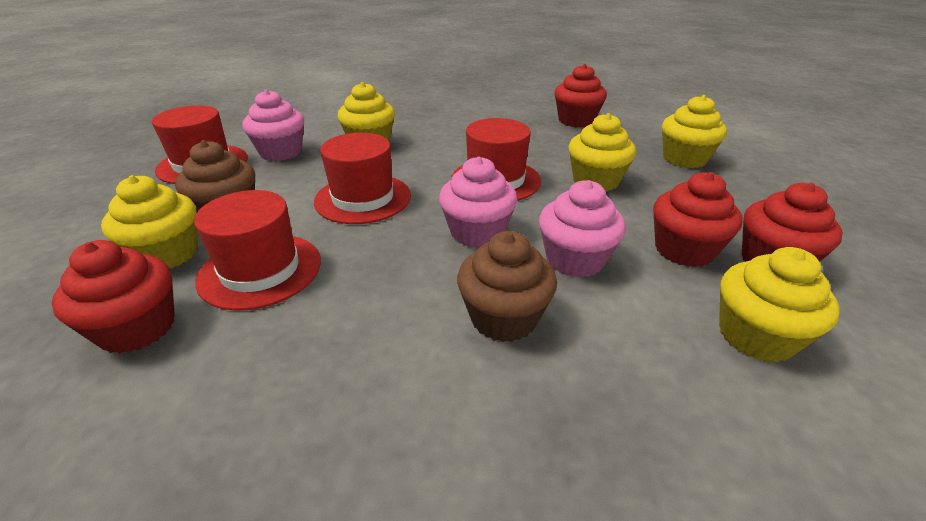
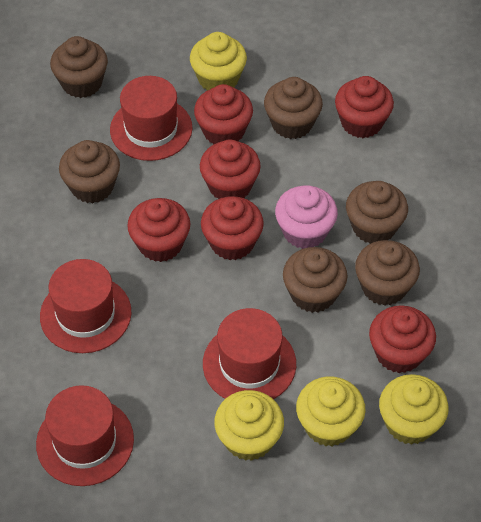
brown cupcake: 2 -> 6
pink cupcake: 3 -> 1
red cupcake: 4 -> 6
yellow cupcake: 5 -> 4

